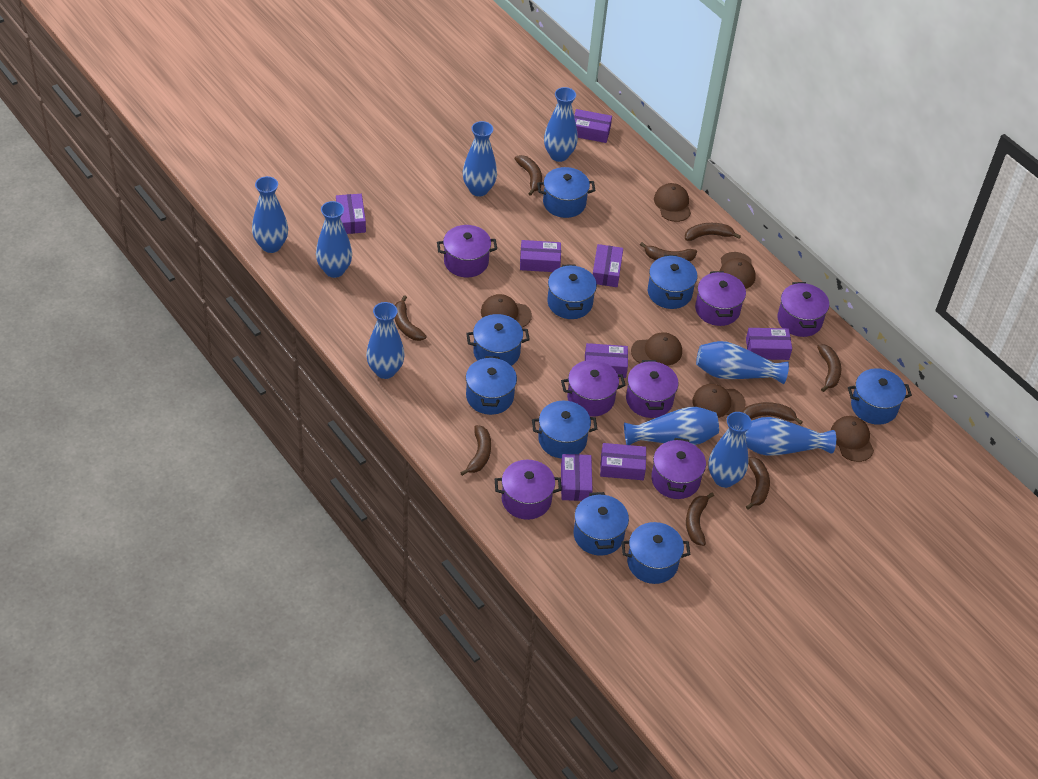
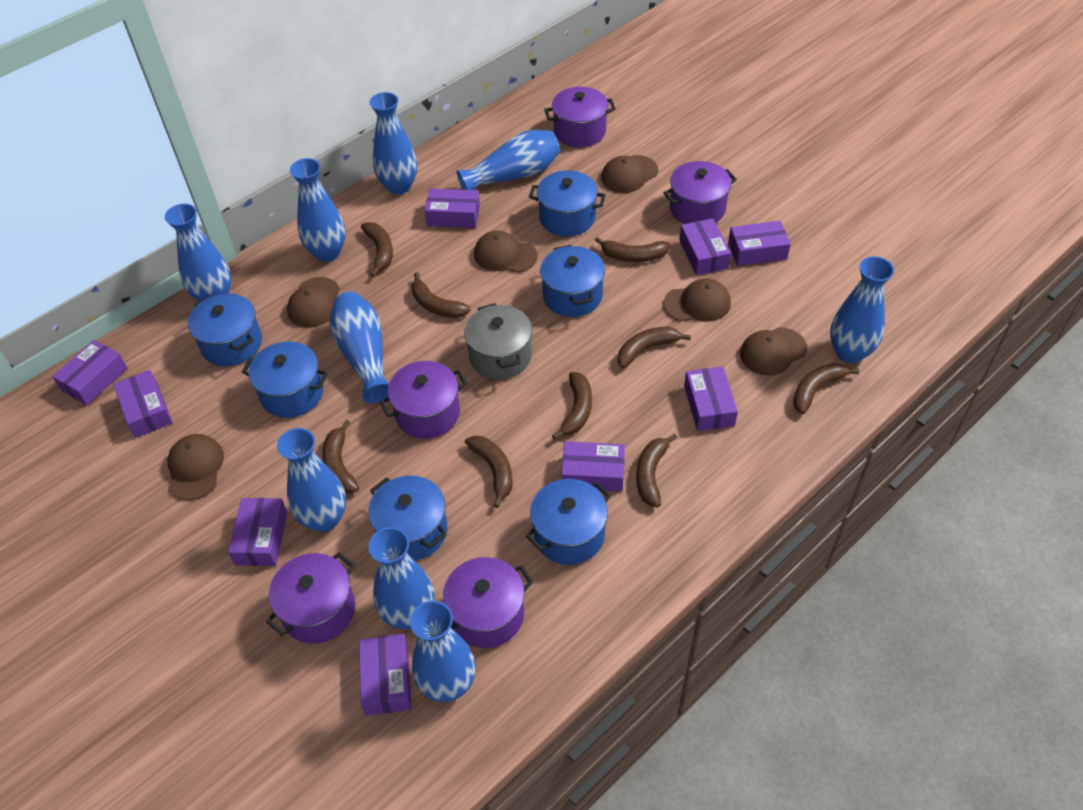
blue pot: 9 -> 6
grey pot: 0 -> 1
purple box: 8 -> 9
purple pot: 7 -> 5

